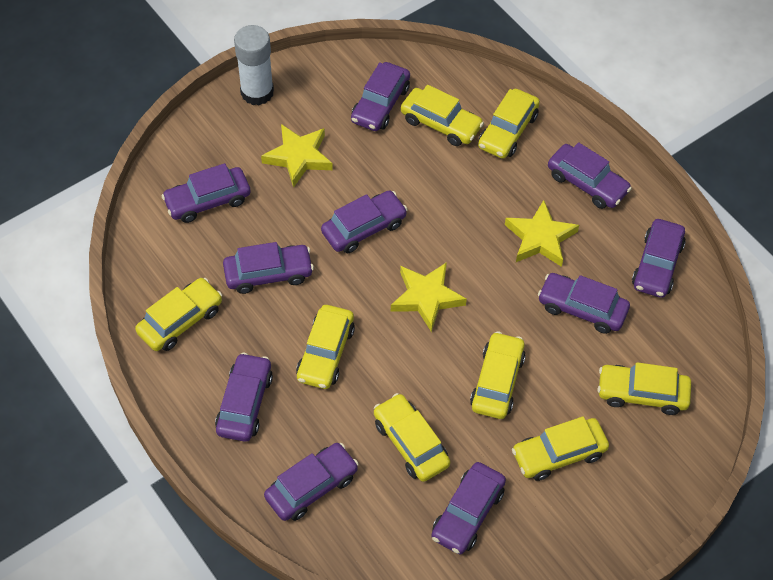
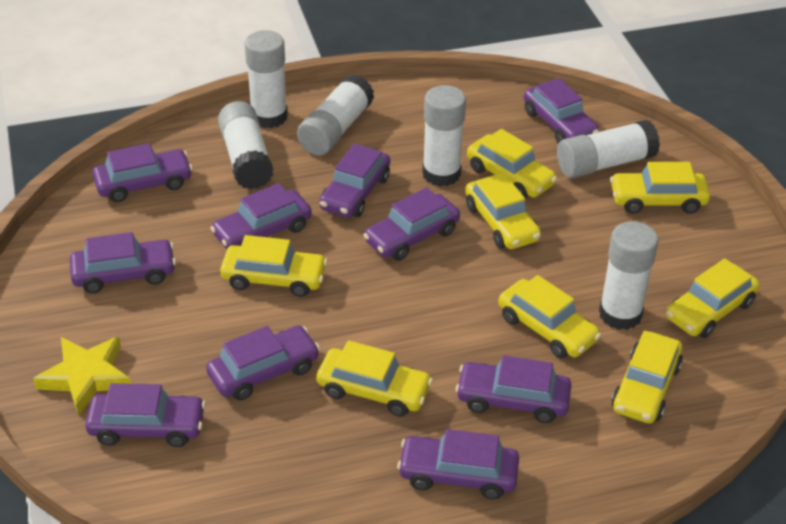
white glue stick: 1 -> 6
yellow star: 3 -> 1

